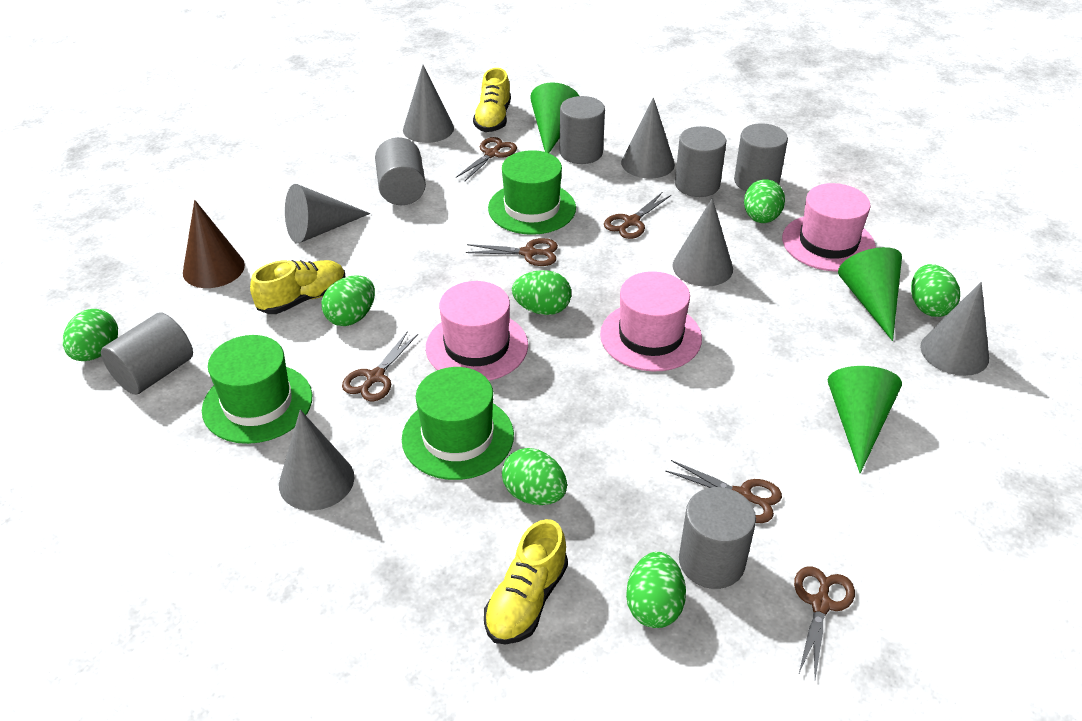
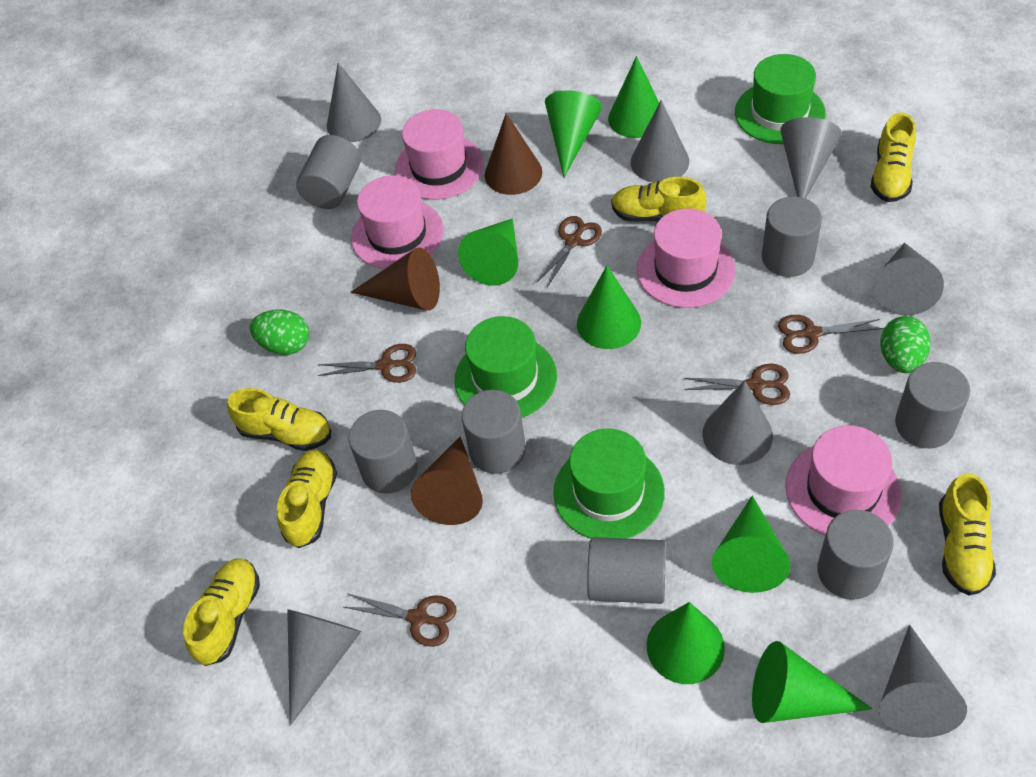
brown cone: 1 -> 3
brown scissors: 6 -> 5
green cone: 3 -> 7
green egg: 7 -> 2
grey cone: 6 -> 7
grey cylinder: 6 -> 7
pink hat: 3 -> 4
yellow shoe: 3 -> 6

